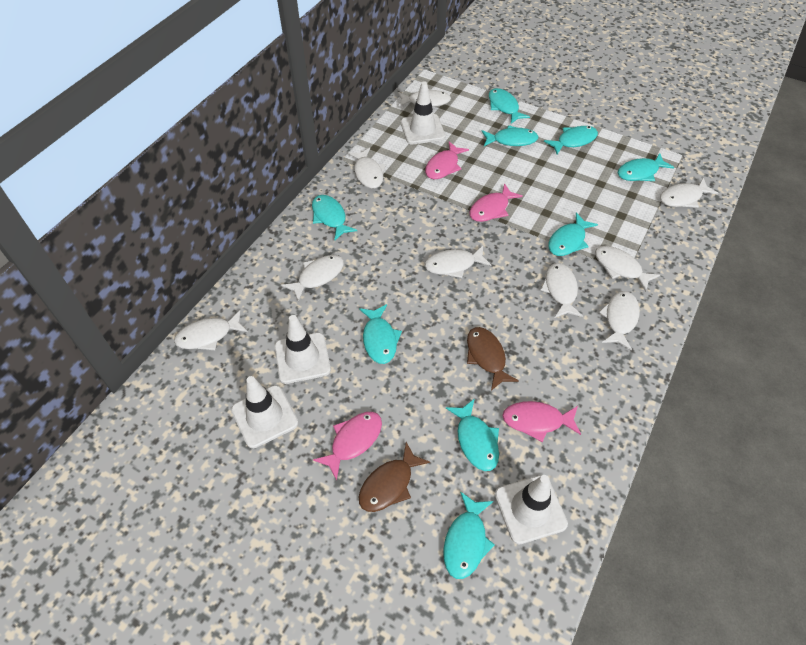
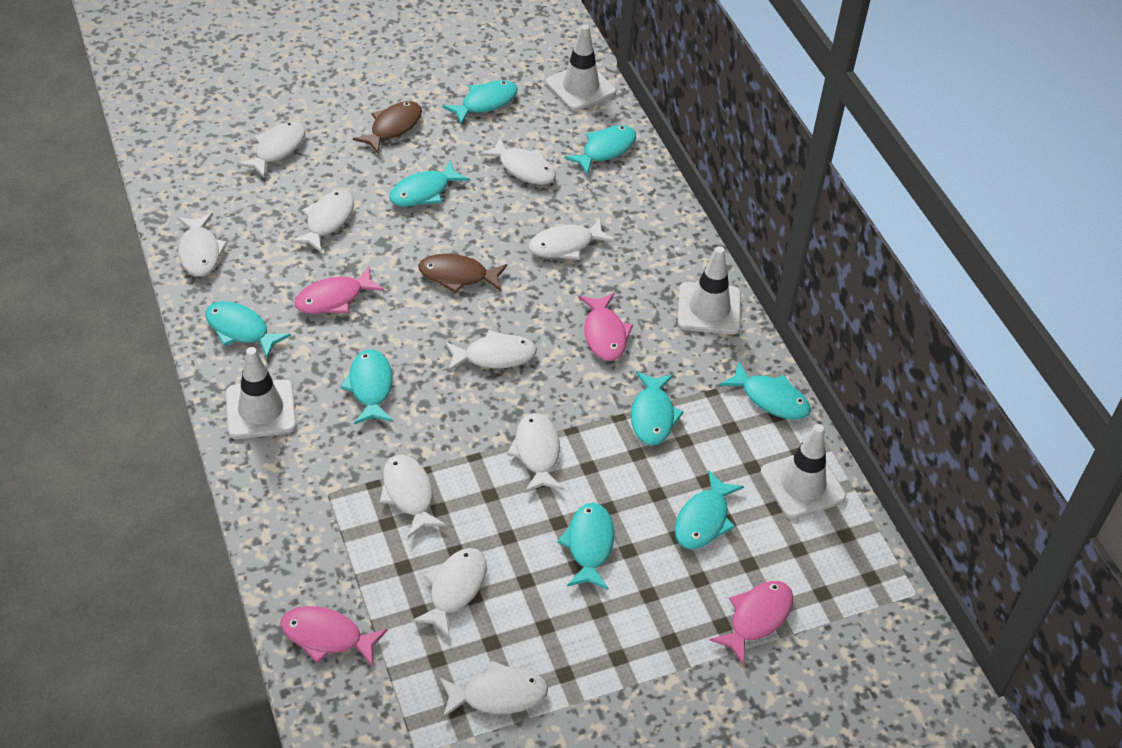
white fish: 9 -> 10

